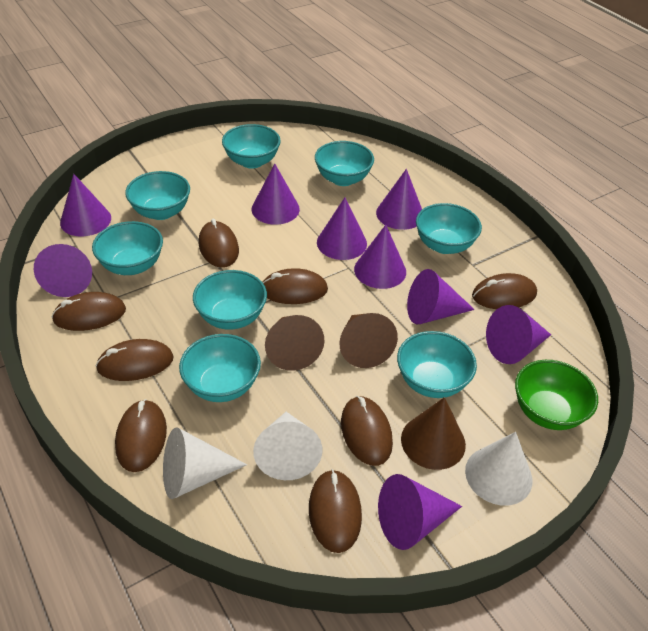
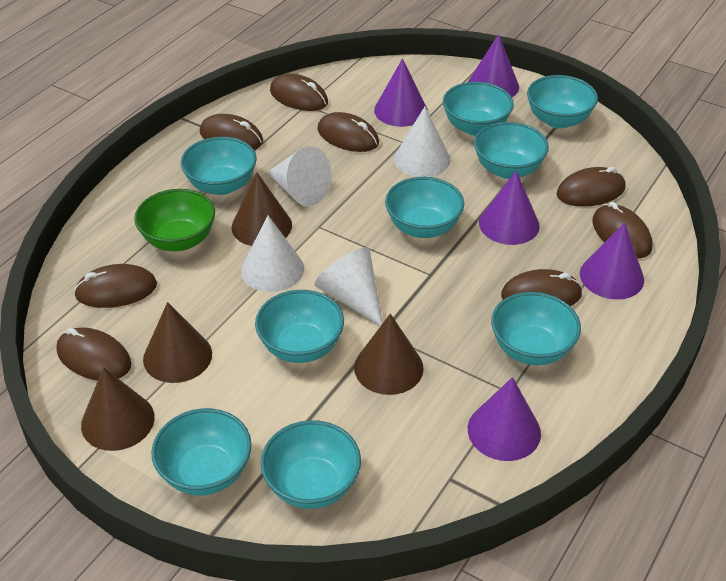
brown cone: 3 -> 4
purple cone: 9 -> 5
turquoise bowl: 8 -> 9
white cone: 3 -> 4

